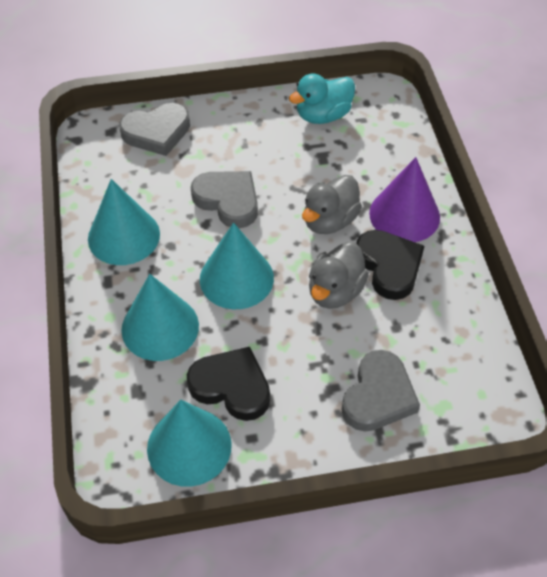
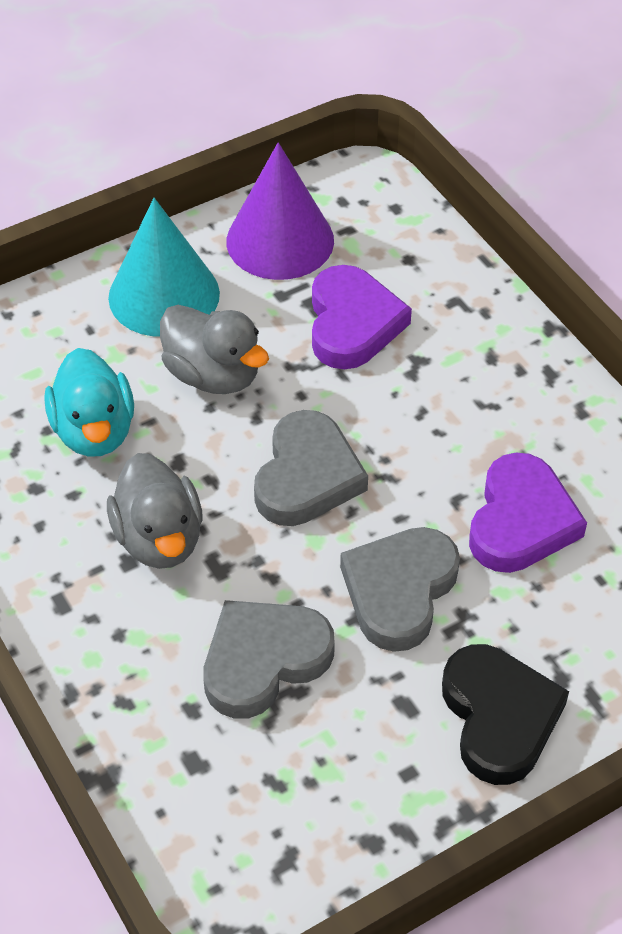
black heart: 2 -> 1
purple heart: 0 -> 2
turquoise cone: 4 -> 1

